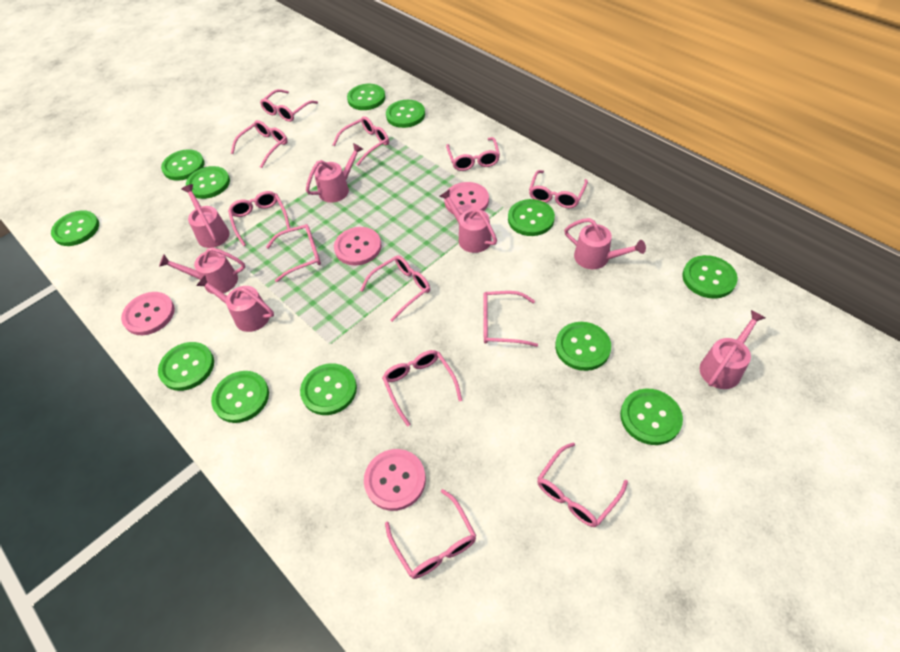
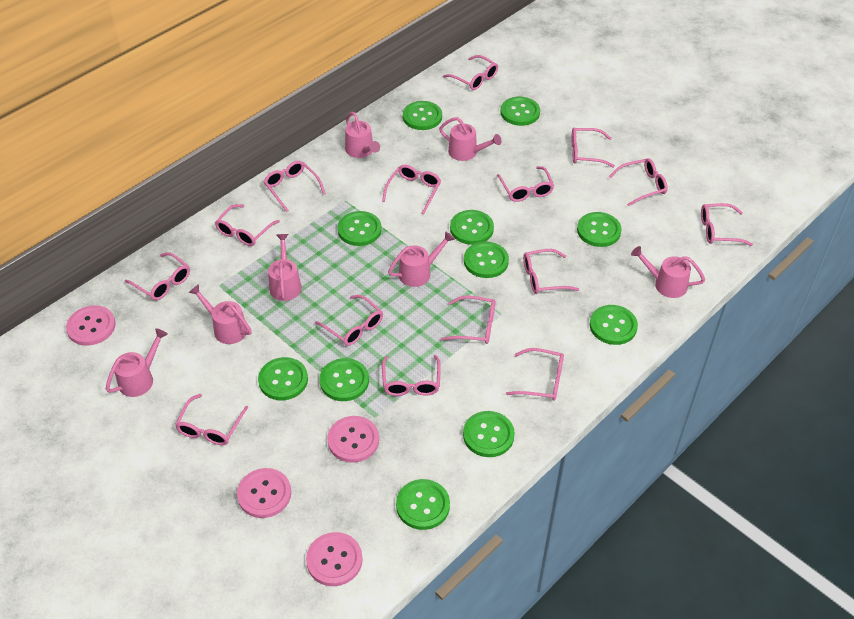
green button: 12 -> 11
pink glasses: 12 -> 15

